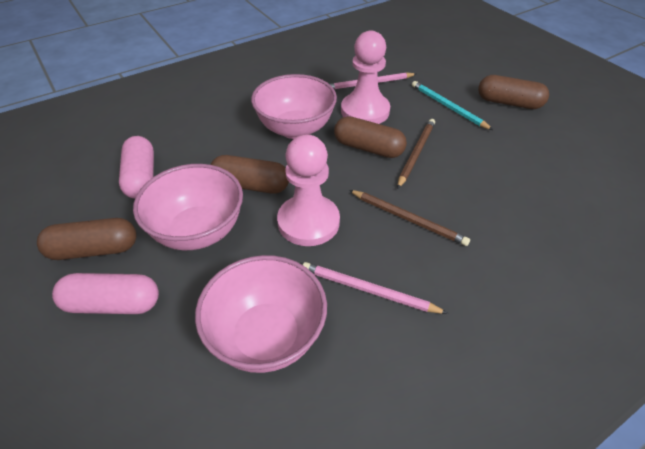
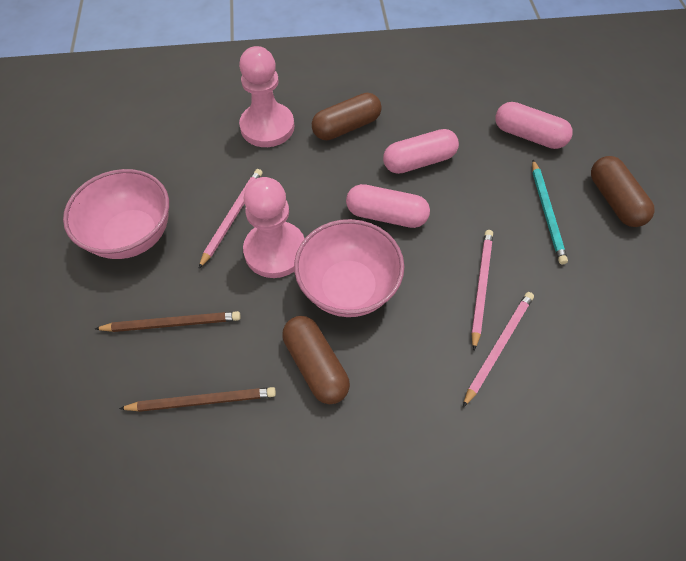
brown capsule: 4 -> 3
pink bowl: 3 -> 2
pink capsule: 2 -> 3
pink pencil: 2 -> 3

